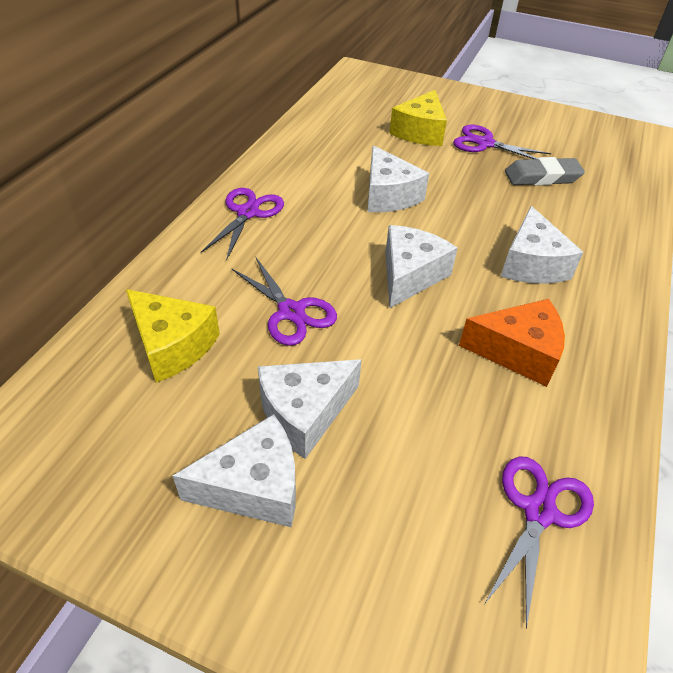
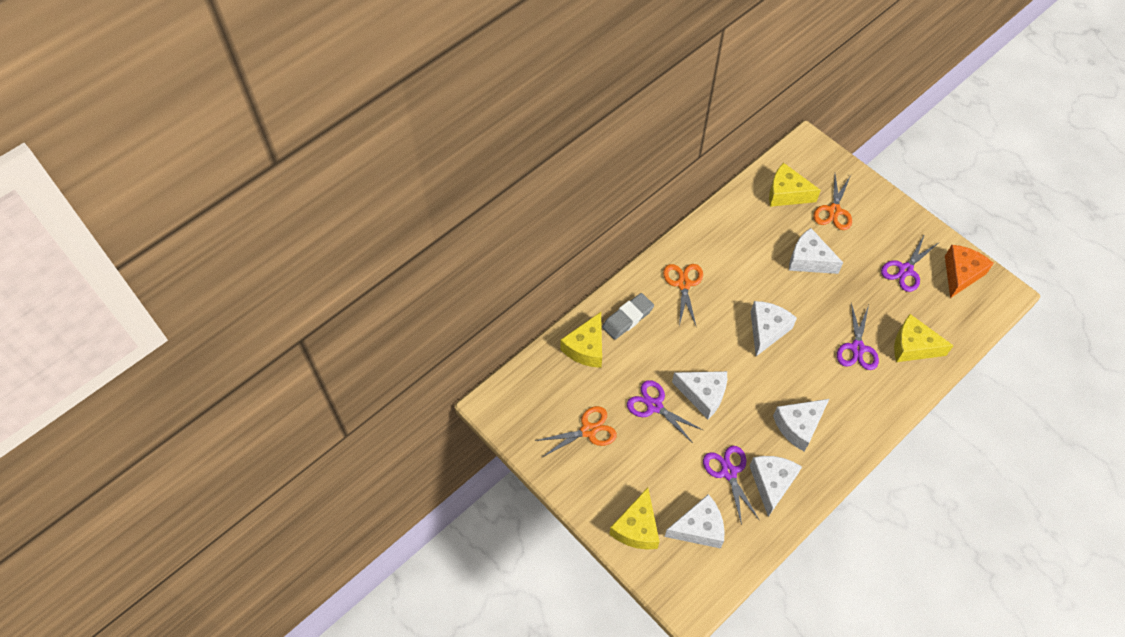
orange scissors: 0 -> 3
white cheese: 5 -> 6
yellow cheese: 2 -> 4

